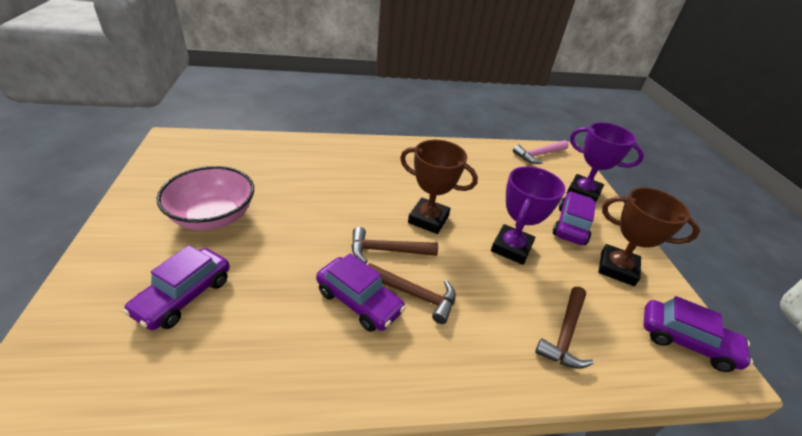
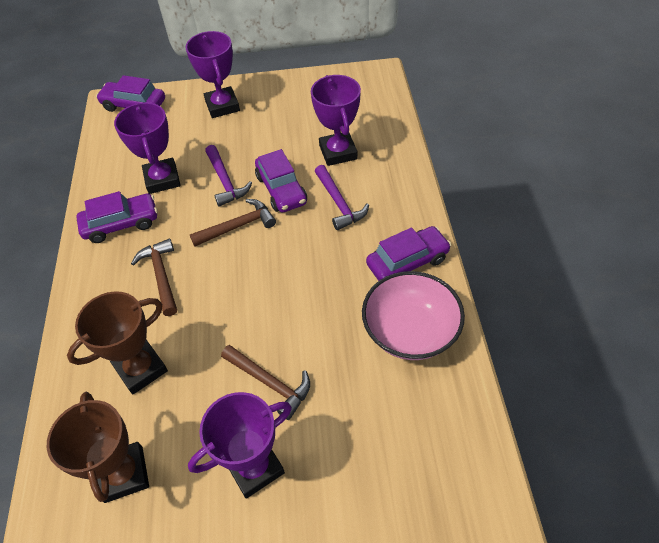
pink hammer: 1 -> 0
purple hammer: 0 -> 2
purple trophy: 2 -> 4

